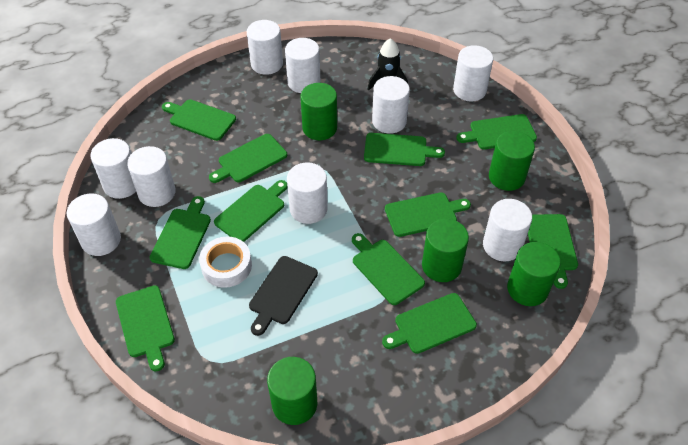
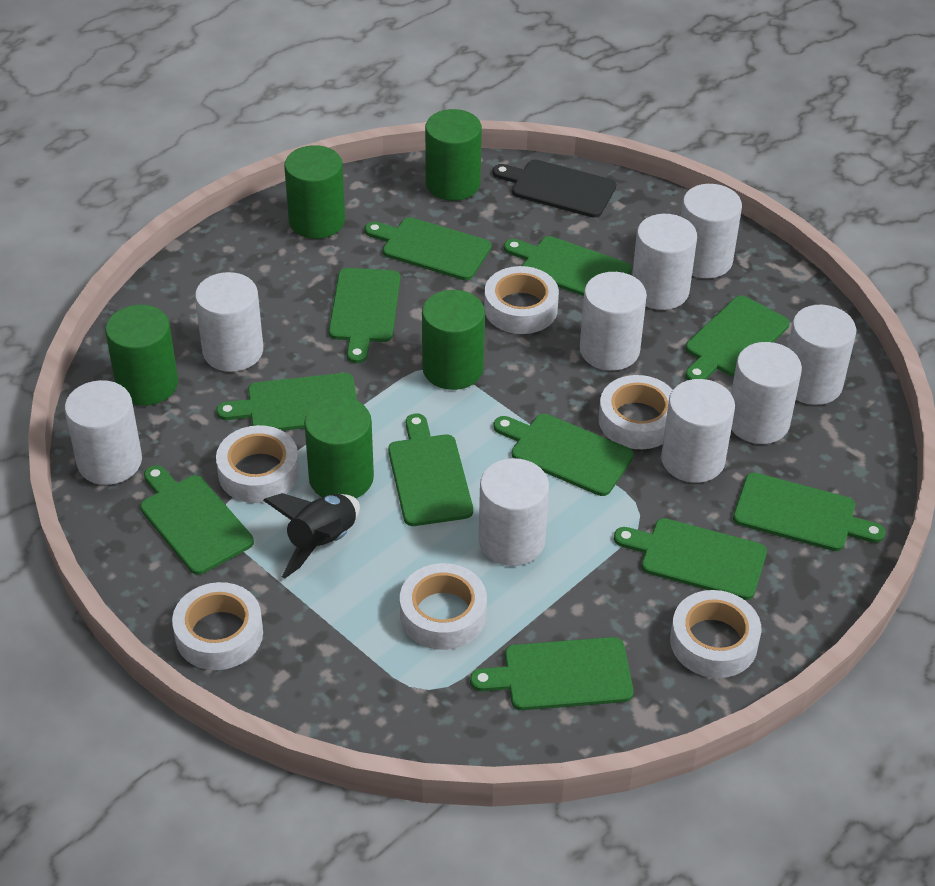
white tape: 1 -> 6

